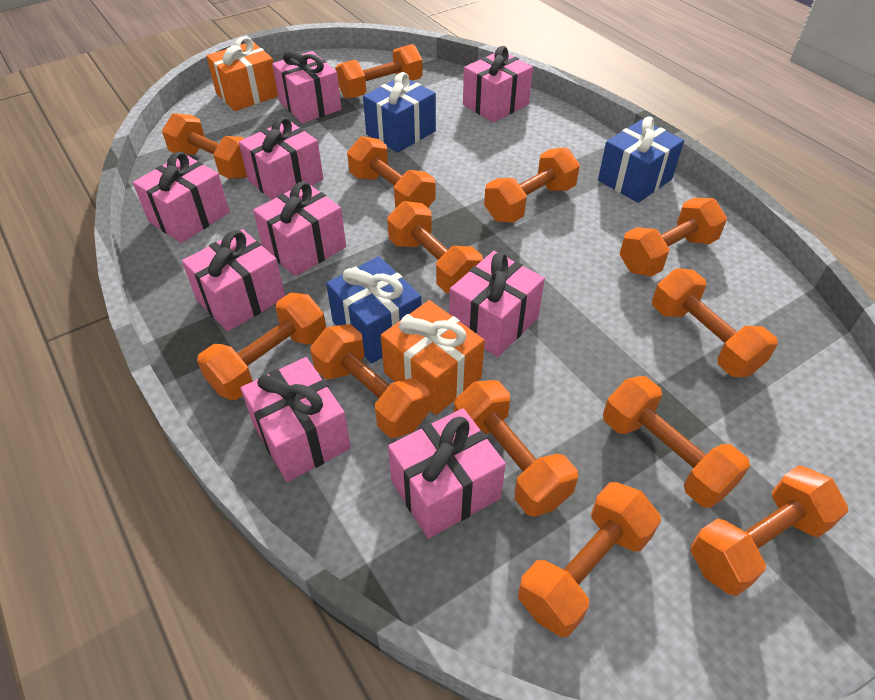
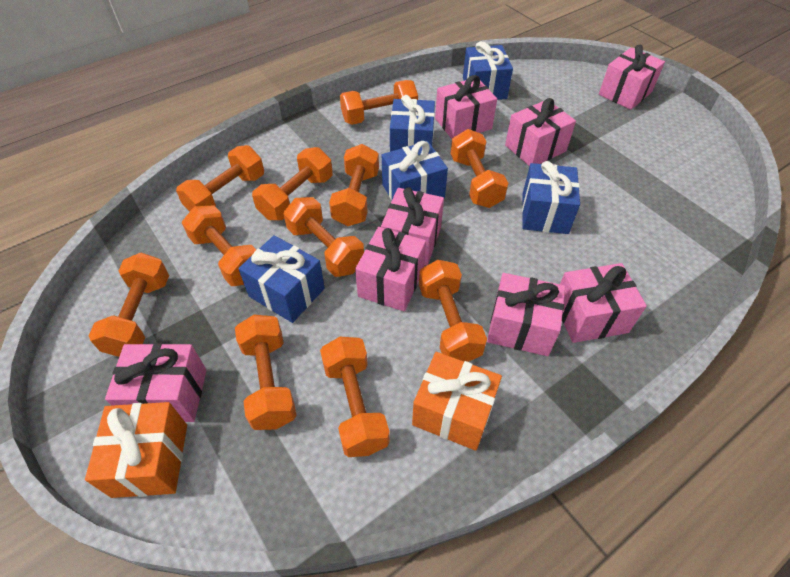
blue gift: 3 -> 5
orange dumbbell: 13 -> 11
pink gift: 9 -> 8

